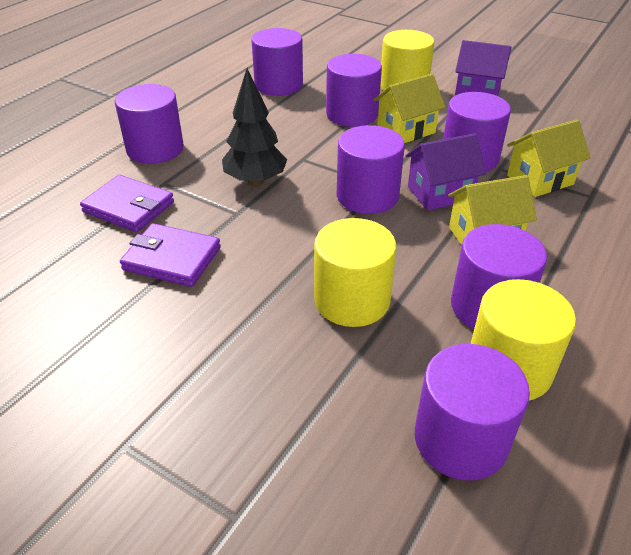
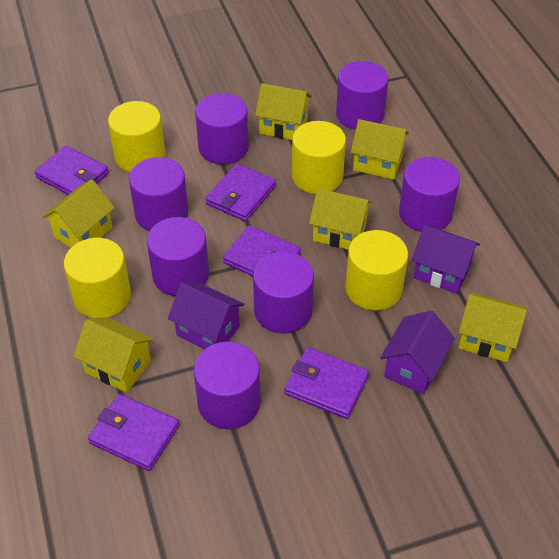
black tree: 1 -> 0
purple house: 2 -> 3
purple wallet: 2 -> 5
yellow cylinder: 3 -> 4
yellow house: 3 -> 6

